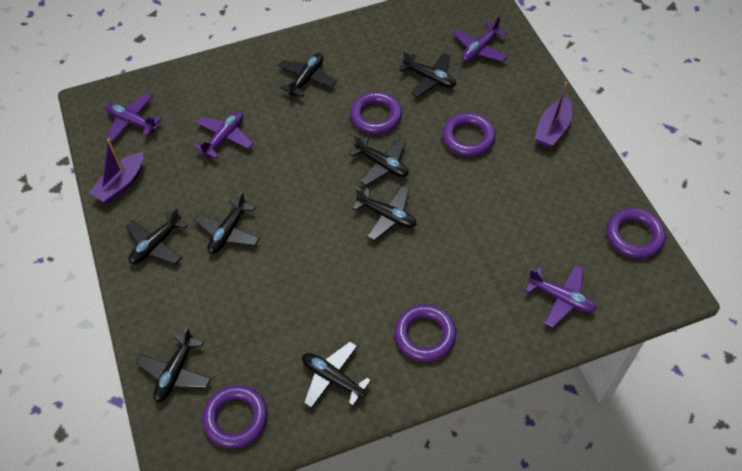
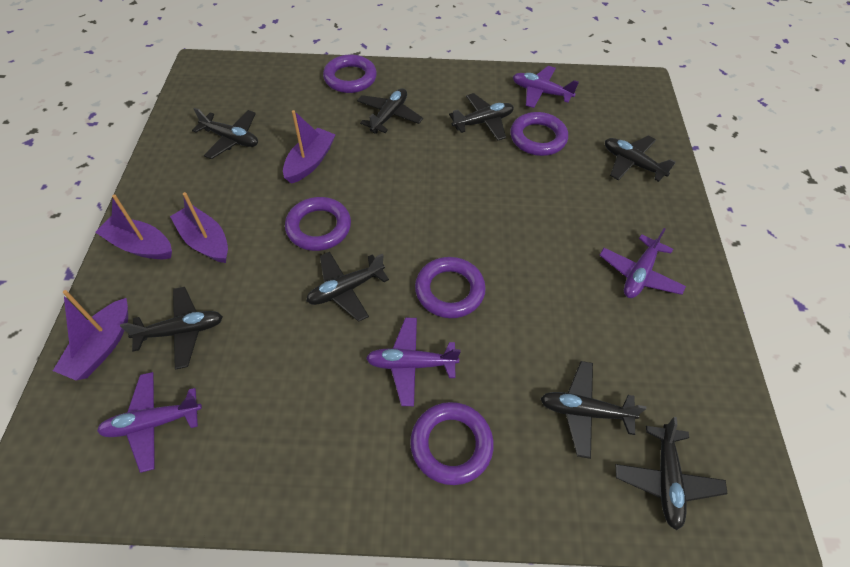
purple boat: 2 -> 4

